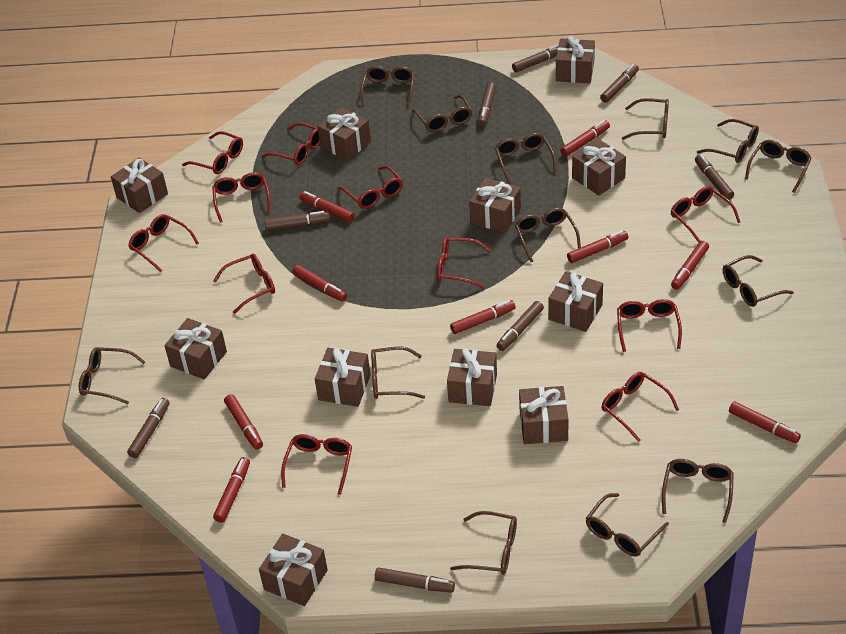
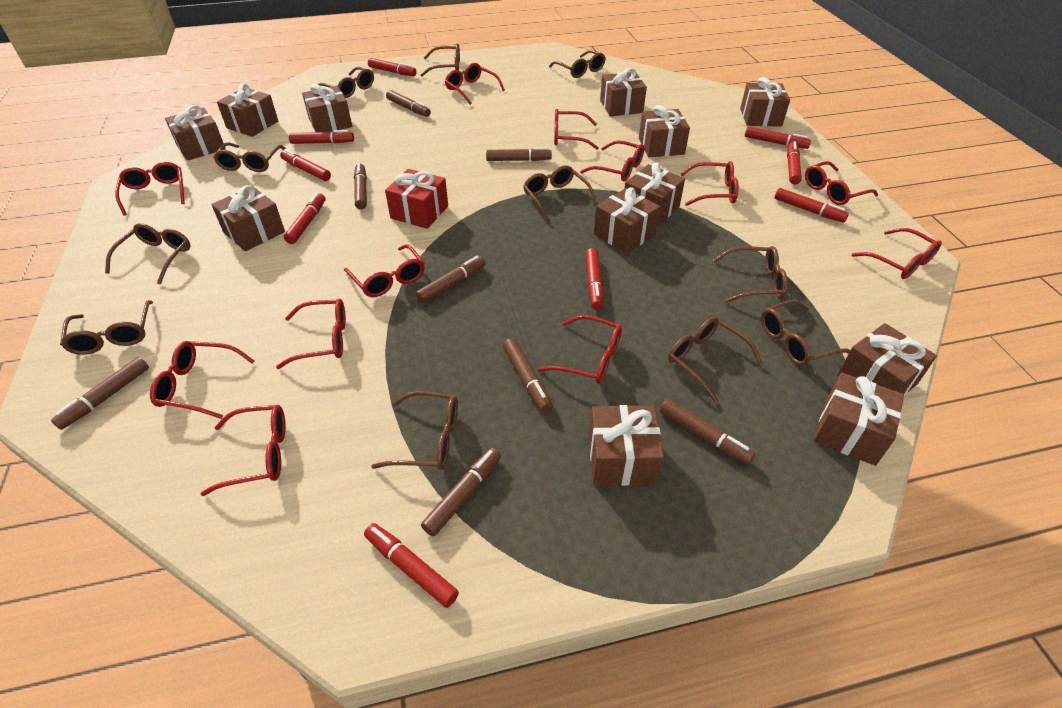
brown gift: 11 -> 12
brown glasses: 13 -> 11
red gift: 0 -> 1
red glasses: 11 -> 12

